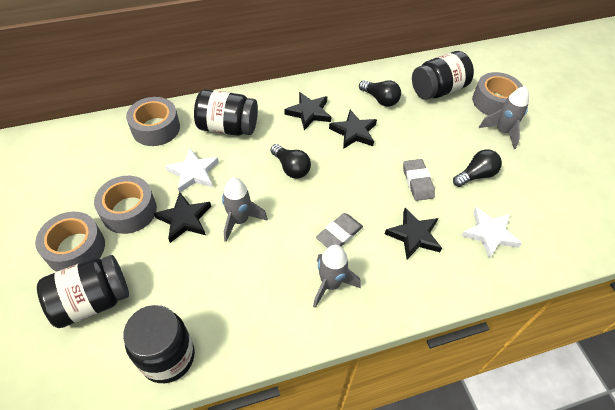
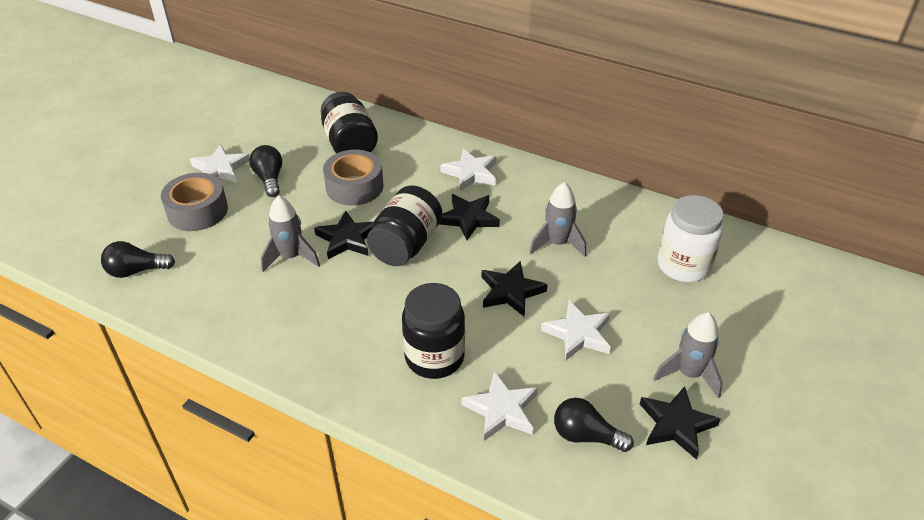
black jar: 4 -> 3
grey eraser: 2 -> 0
grey tape: 4 -> 2
white jar: 0 -> 1
white star: 2 -> 4

